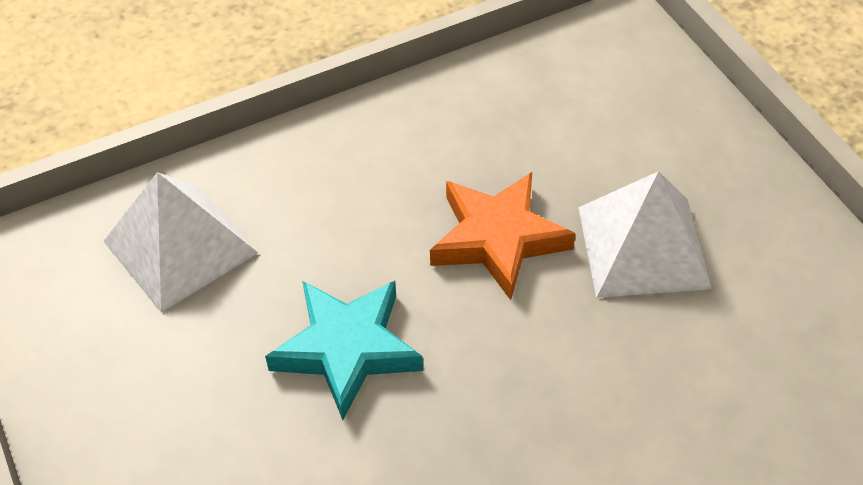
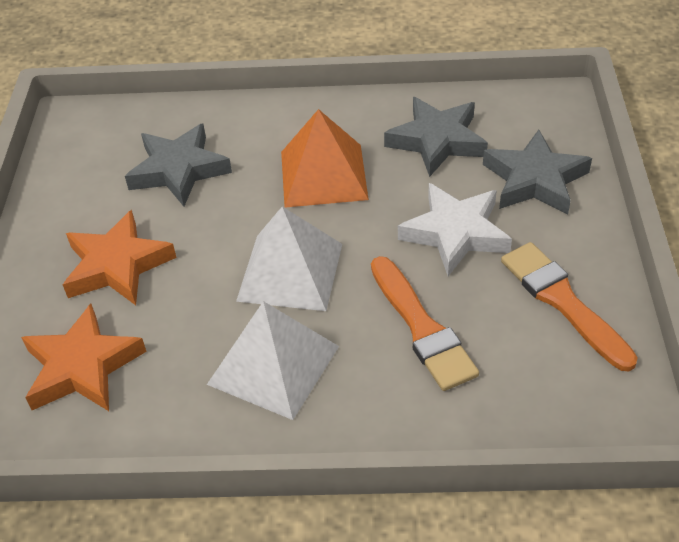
grey star: 0 -> 3
orange brush: 0 -> 2
orange pyramid: 0 -> 1
orange star: 1 -> 2
turquoise star: 1 -> 0
white star: 0 -> 1

